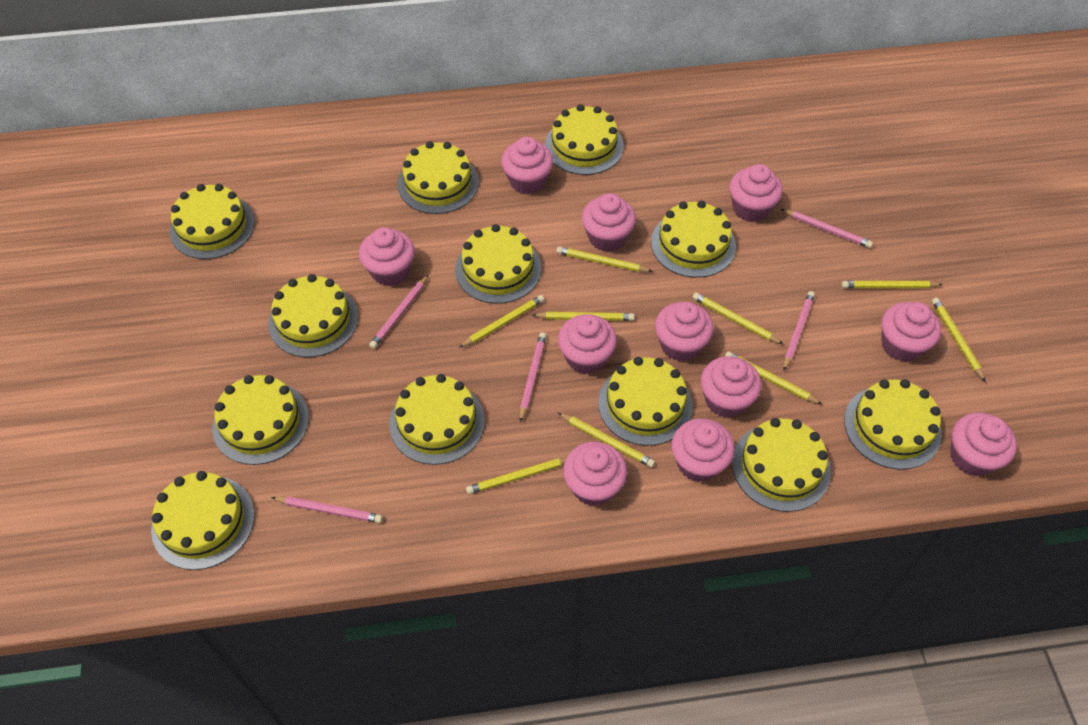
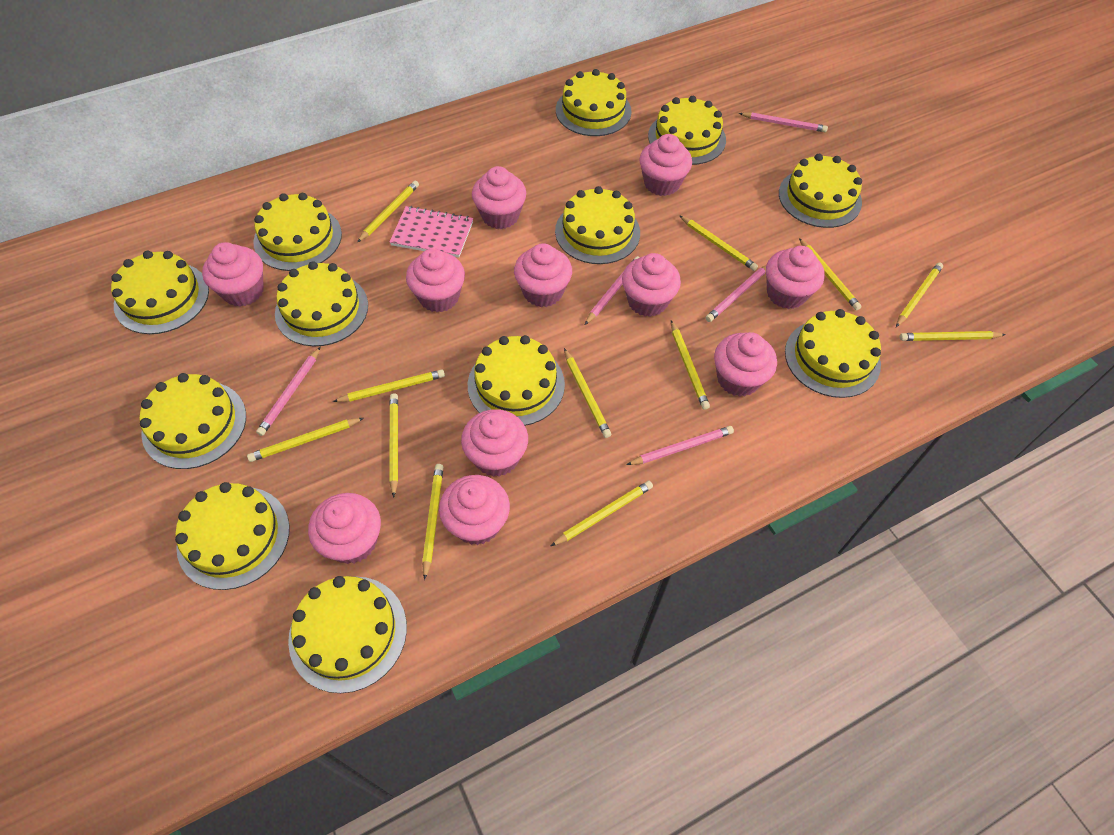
pink notebook: 0 -> 1
yellow pencil: 9 -> 12

